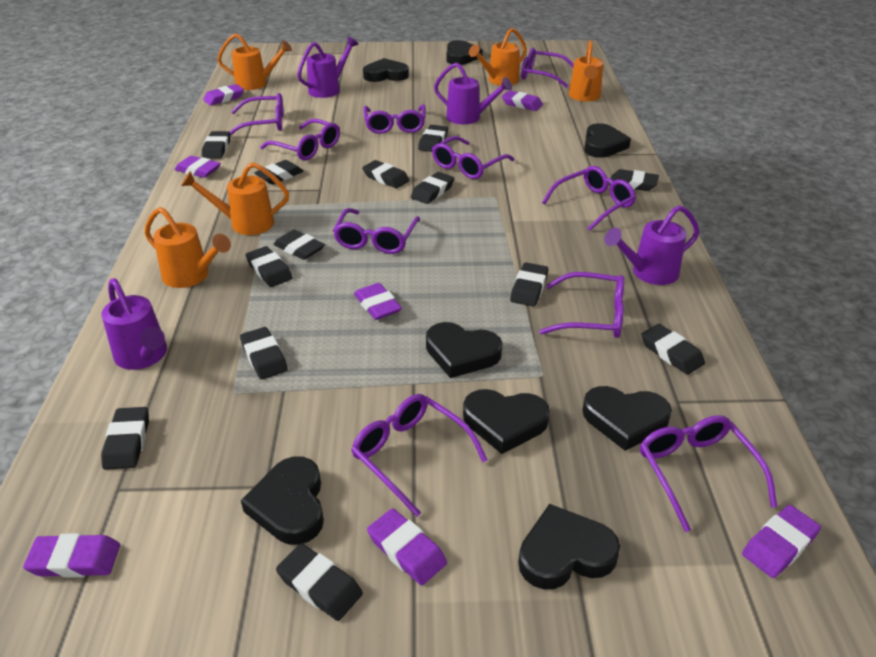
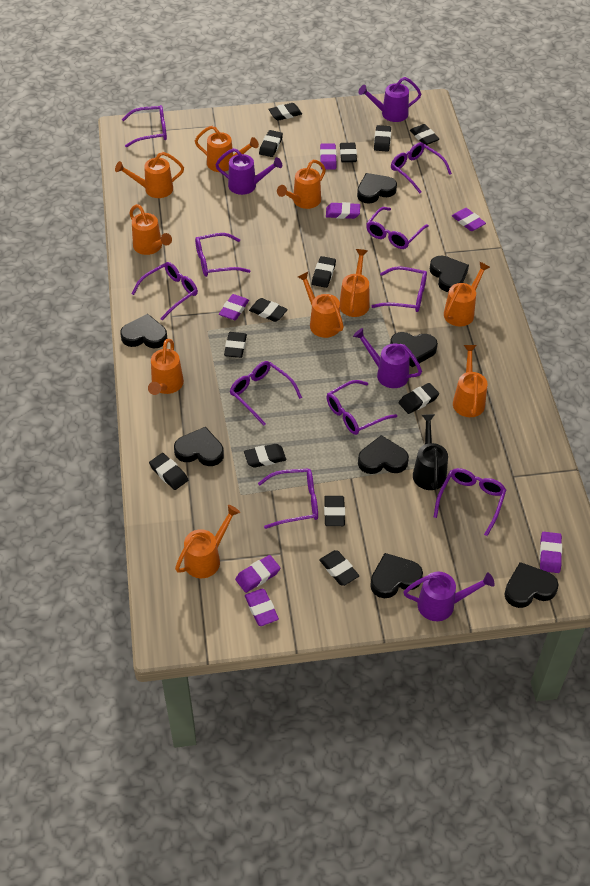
black watering can: 0 -> 1
orange watering can: 5 -> 10

